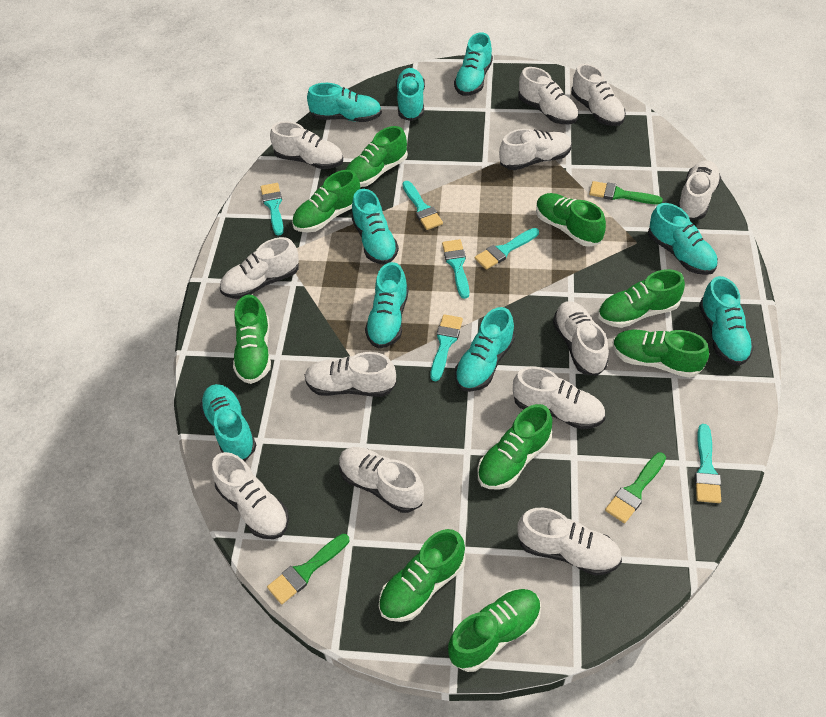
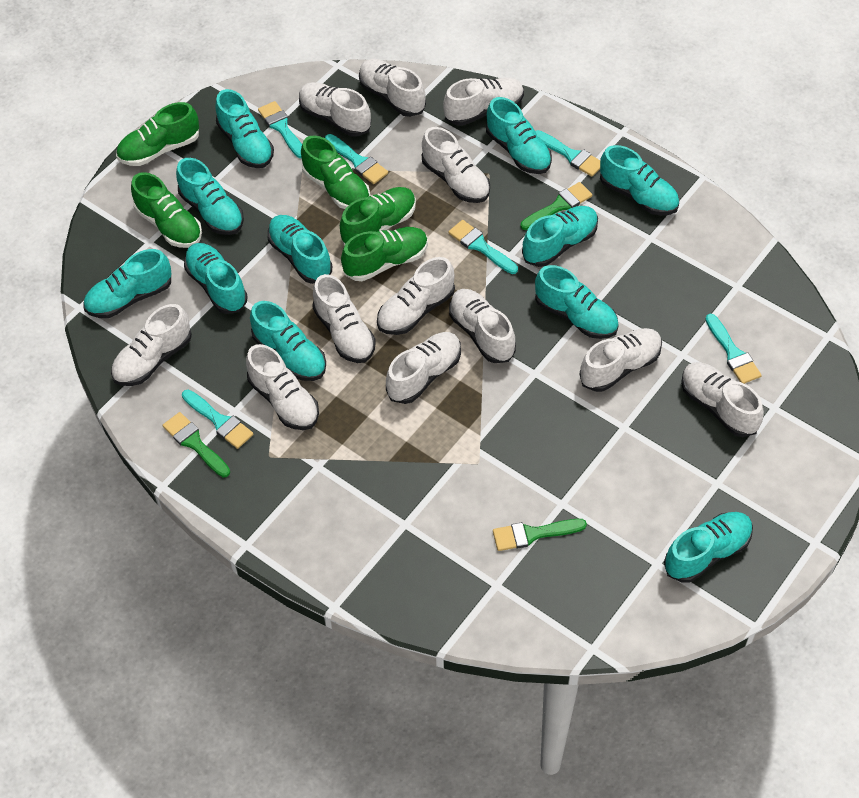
green shoe: 9 -> 5
turquoise shoe: 9 -> 11

